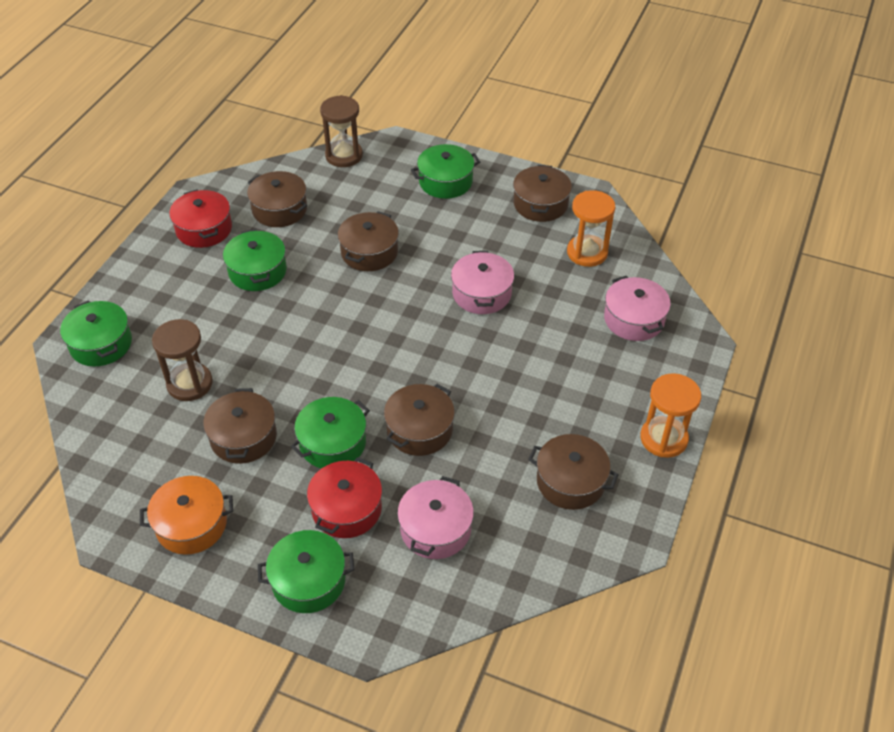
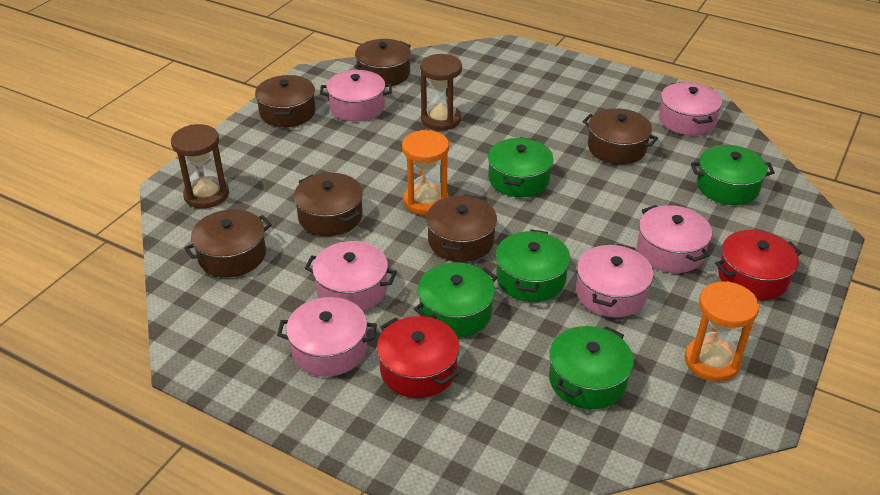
orange pot: 1 -> 0
pink pot: 3 -> 6

